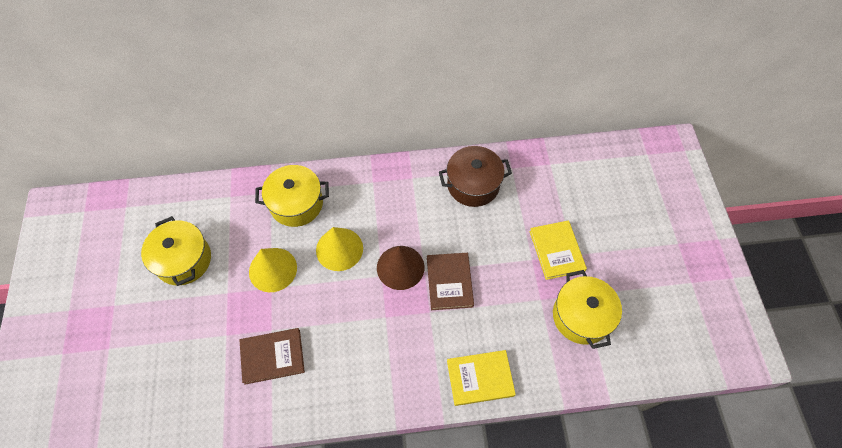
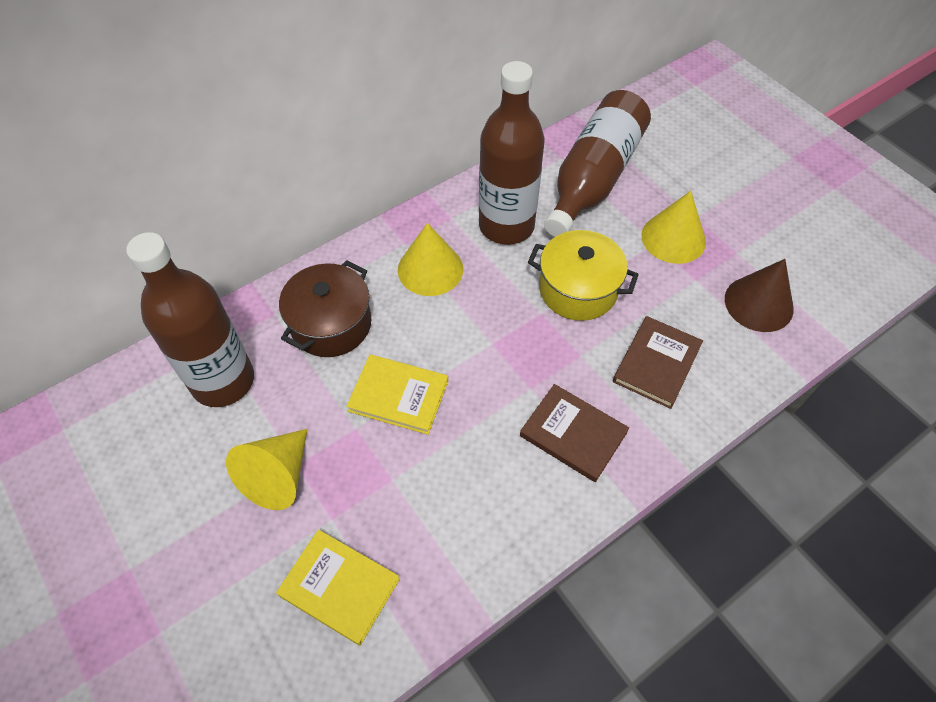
brown bottle: 0 -> 3
yellow cone: 2 -> 3
yellow pot: 3 -> 1

